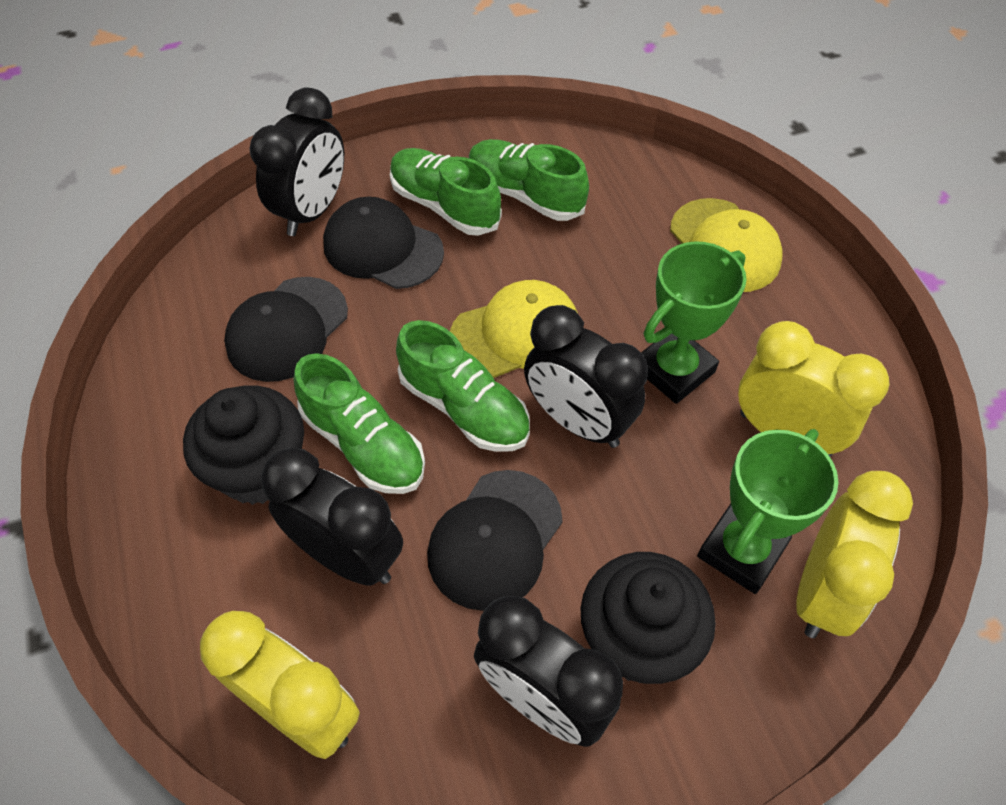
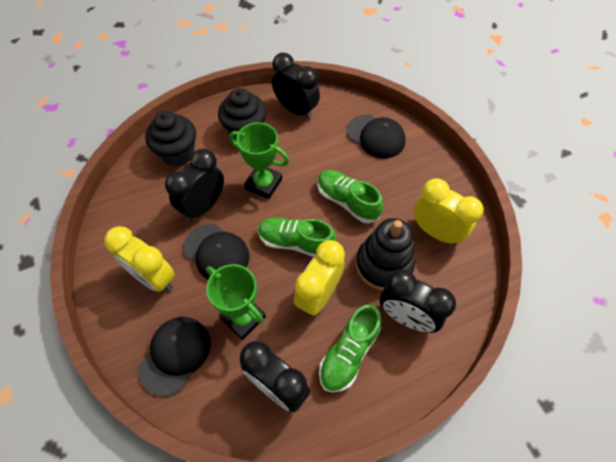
black stacking toy: 0 -> 1
green shoe: 4 -> 3
yellow cap: 2 -> 0

